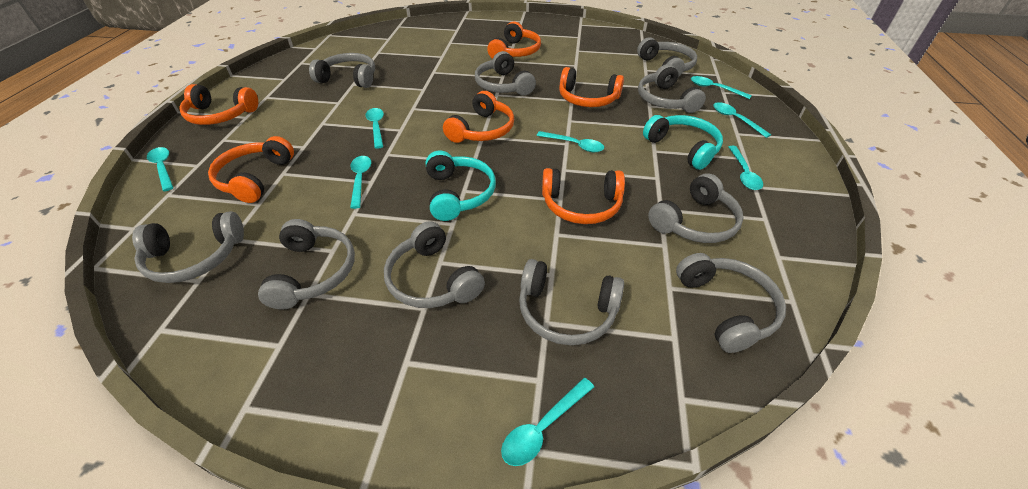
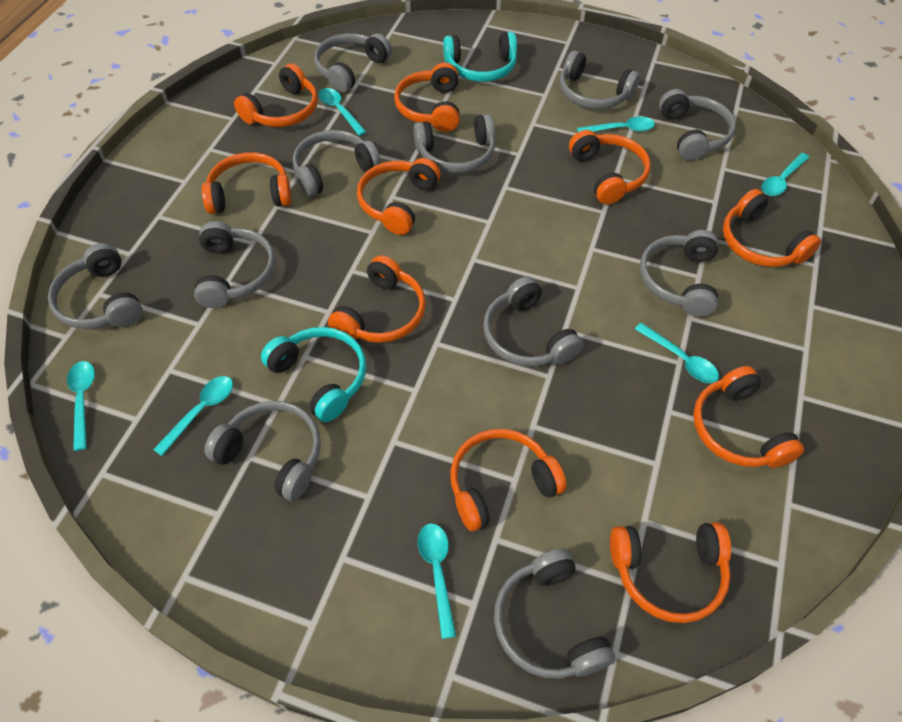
grey headphones: 10 -> 11
orange headphones: 6 -> 10
turquoise spoon: 8 -> 7

